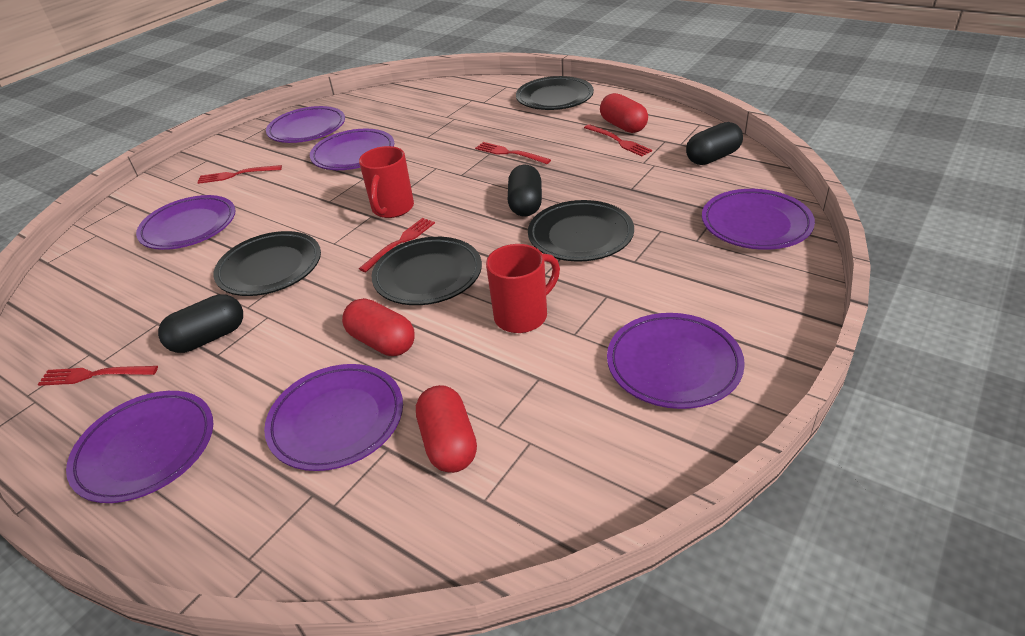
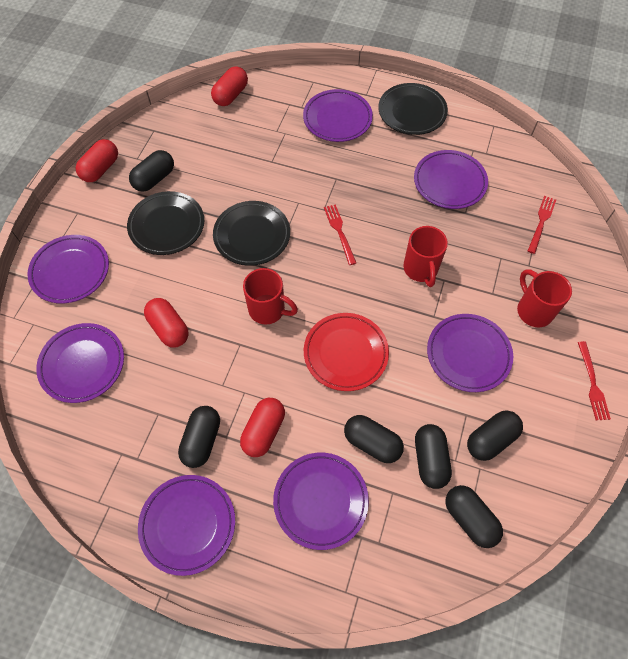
black capsule: 3 -> 6
black plate: 4 -> 3
red capsule: 3 -> 4
red fork: 5 -> 3
red mug: 2 -> 3
red plate: 0 -> 1

